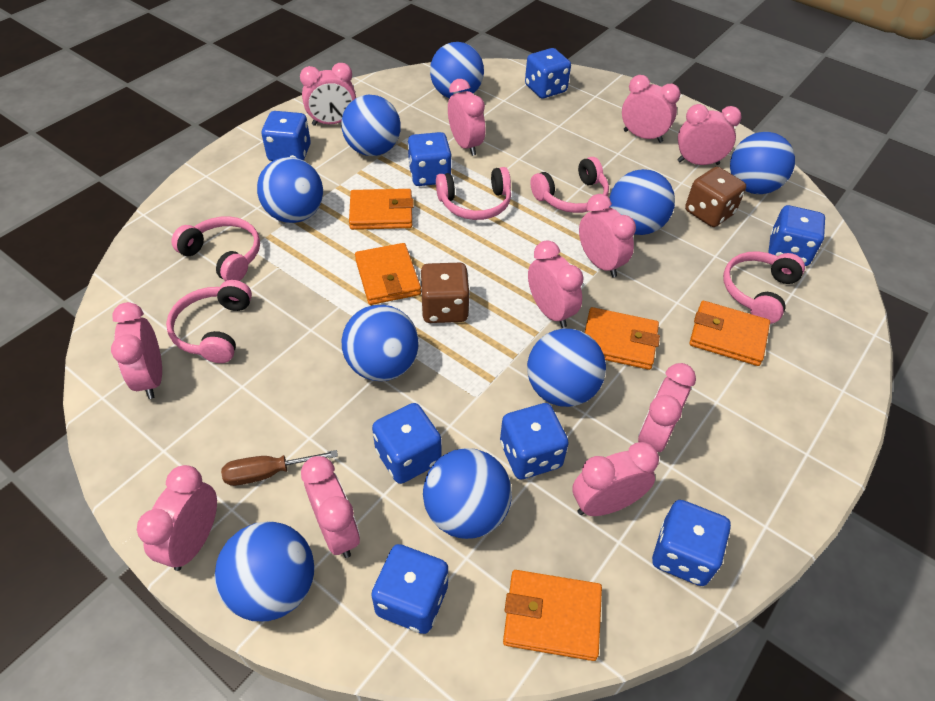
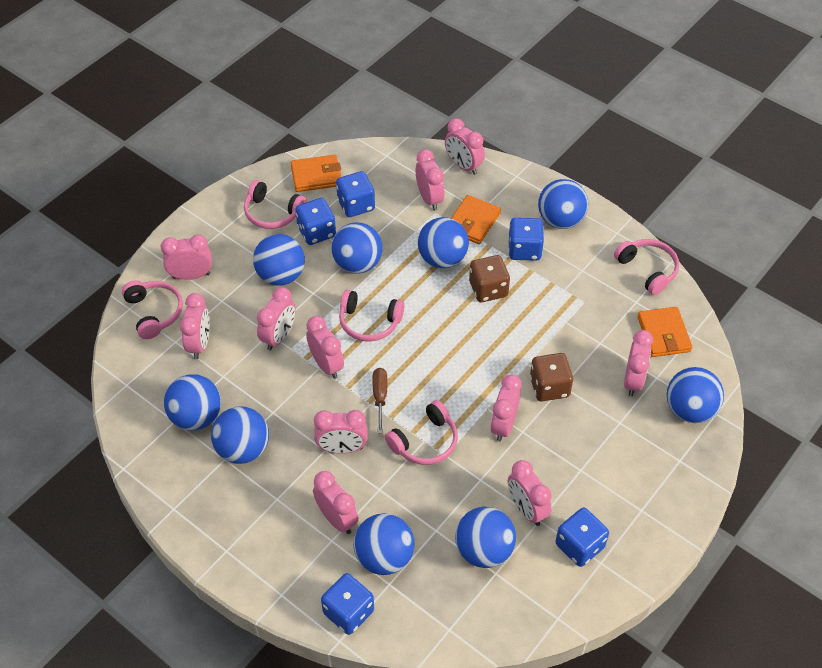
blue dice: 8 -> 5
orange wallet: 5 -> 3

